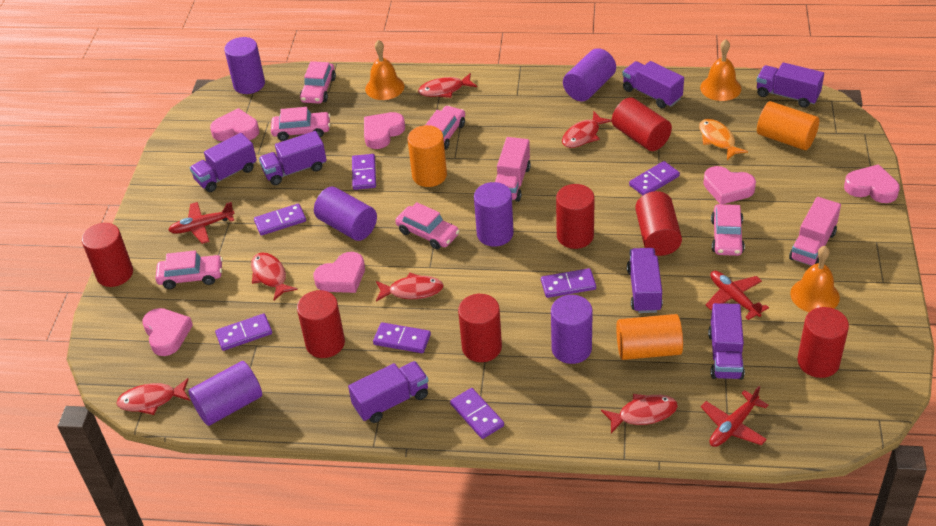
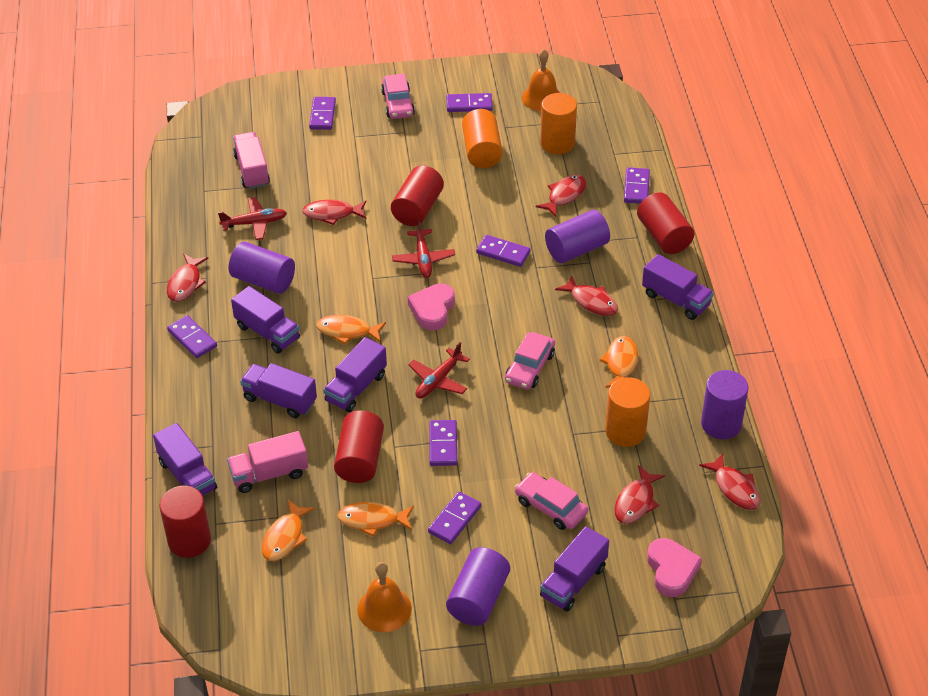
orange bell: 3 -> 2
orange fish: 1 -> 4
pink car: 6 -> 3
pink heart: 6 -> 2
purple cylinder: 6 -> 4
purple truck: 7 -> 6
red cylinder: 7 -> 4

